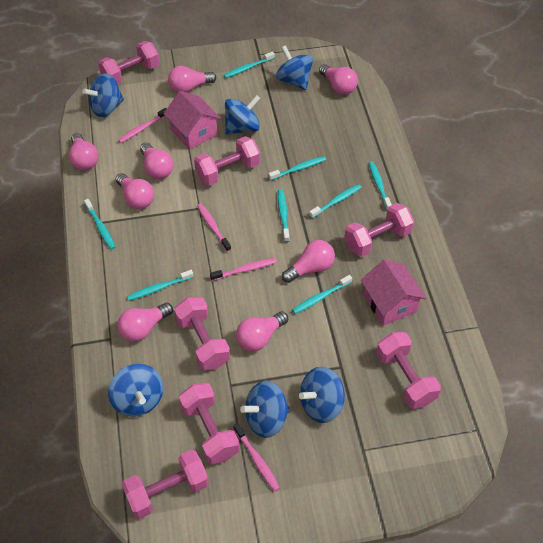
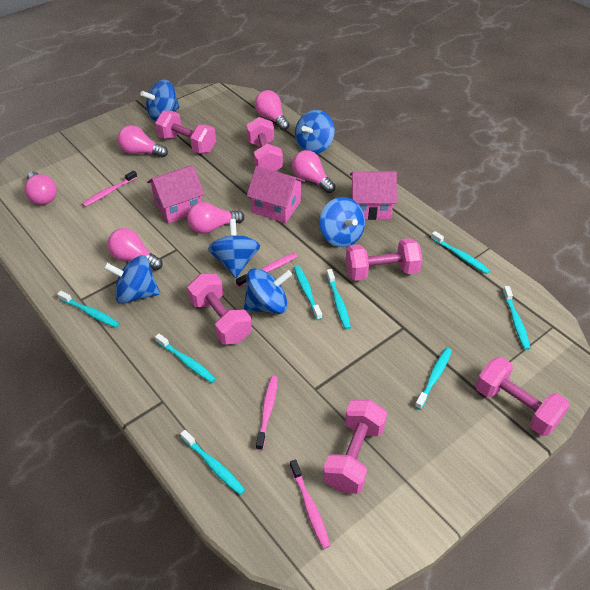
pink dumbbell: 7 -> 6
pink house: 2 -> 3
pink light bulb: 8 -> 6

